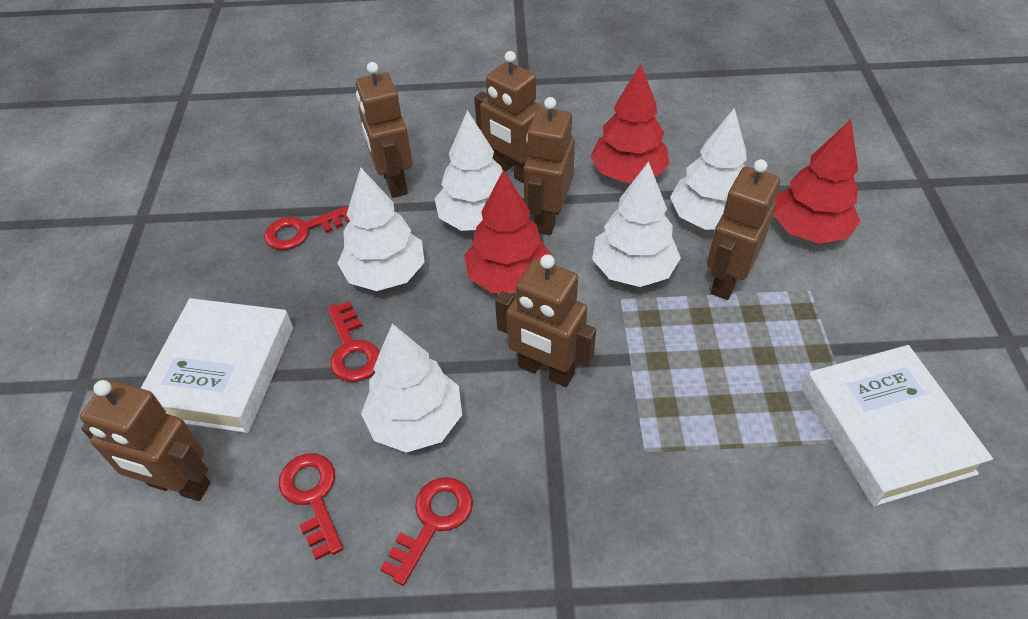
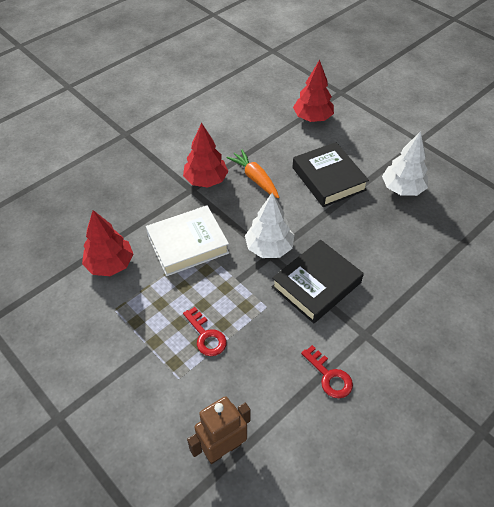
black book: 0 -> 2
brown robot: 6 -> 1
orange carrot: 0 -> 1
red key: 4 -> 2
white book: 2 -> 1
white tree: 5 -> 2

